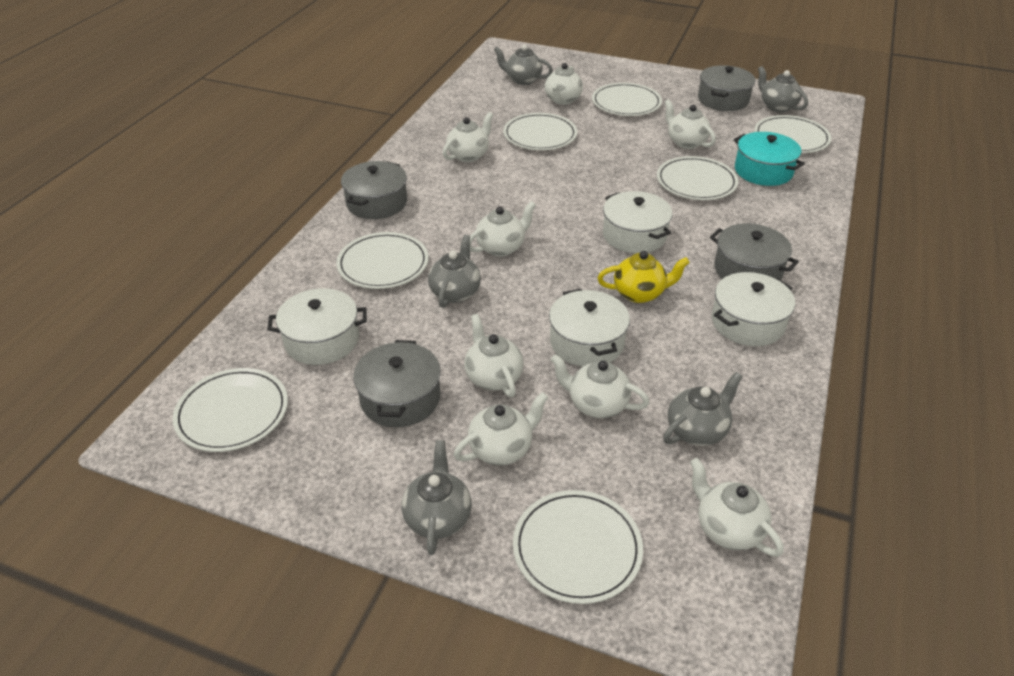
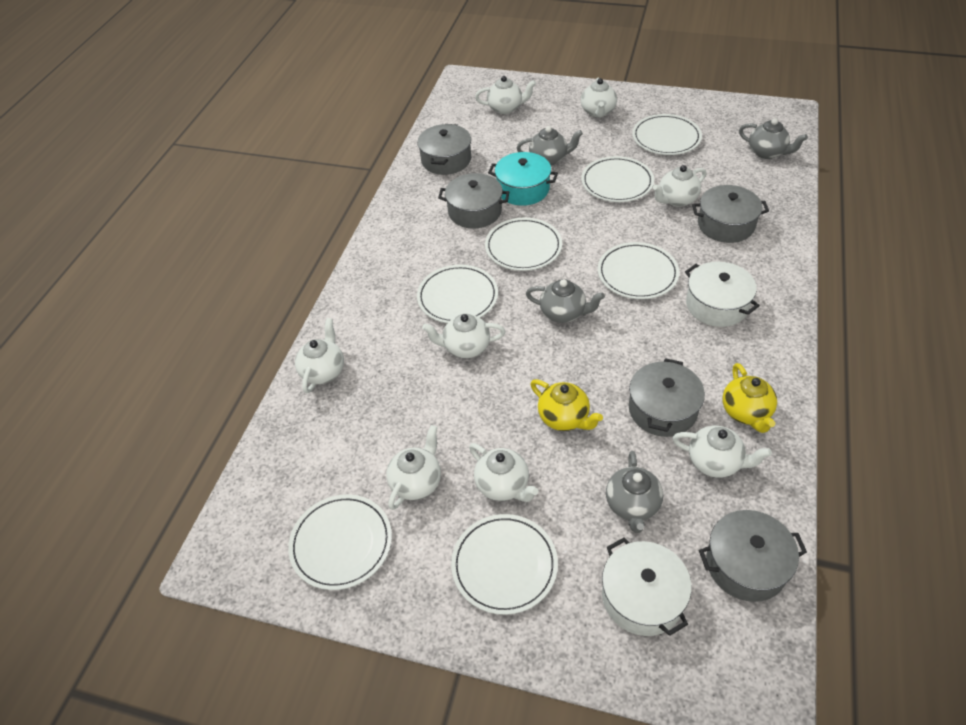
grey pot: 4 -> 5
grey teapot: 5 -> 4
white pot: 4 -> 2
yellow teapot: 1 -> 2

